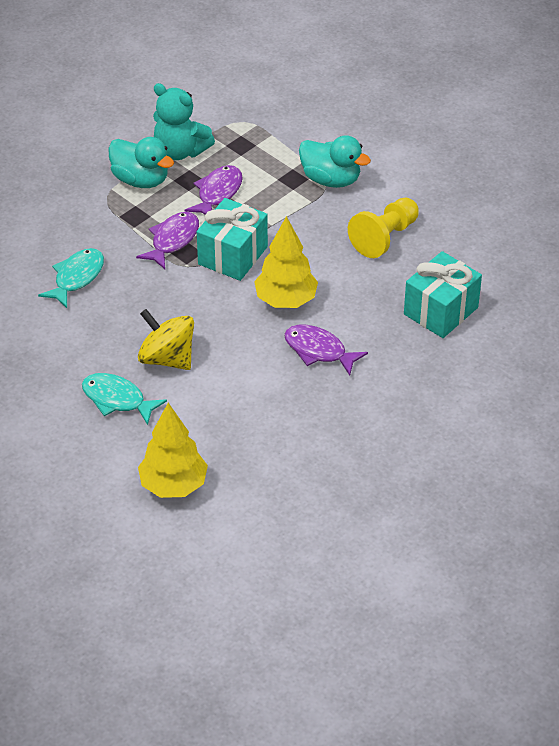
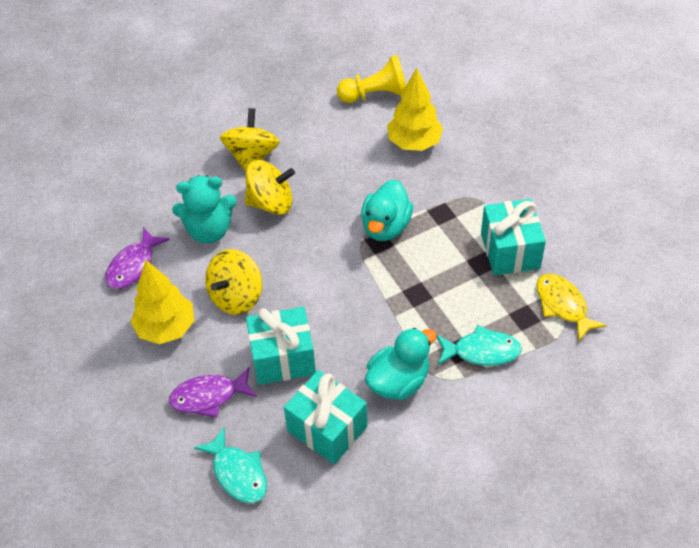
purple fish: 3 -> 2
turquoise gift: 2 -> 3
yellow fish: 0 -> 1
yellow spinning top: 1 -> 3

